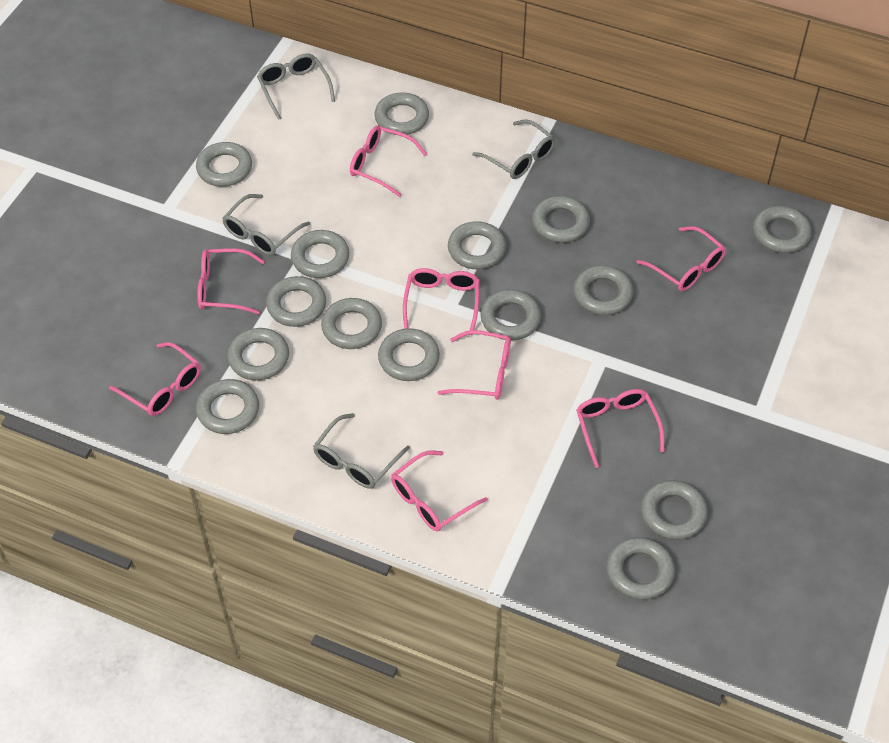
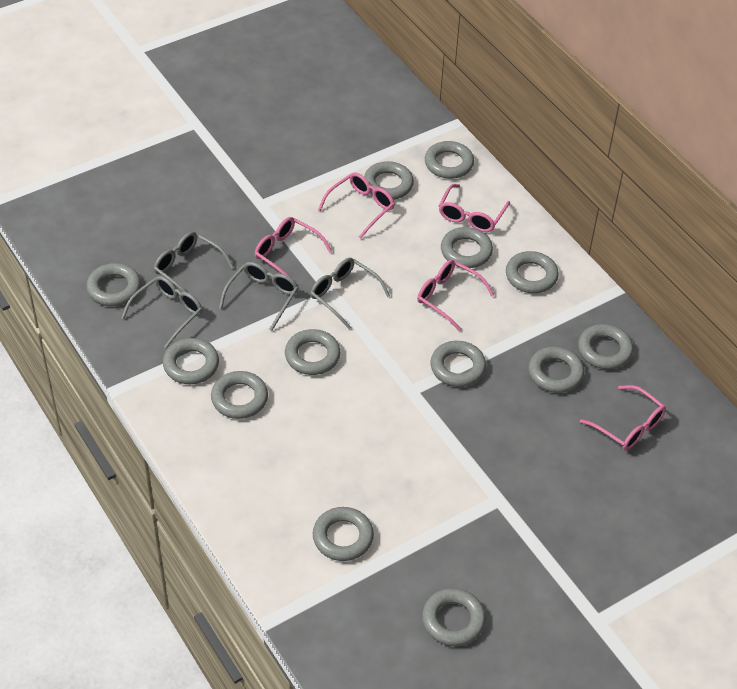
grey ring: 15 -> 13
pink glasses: 8 -> 5

